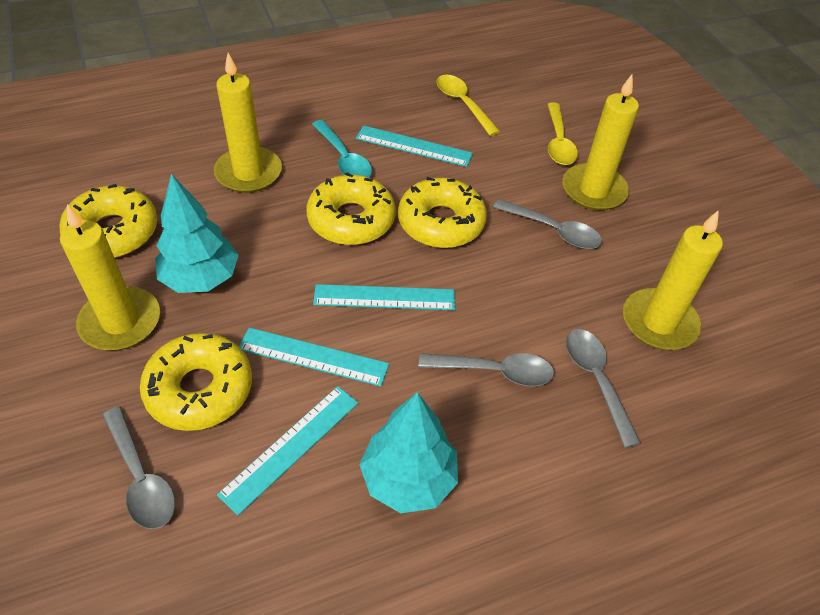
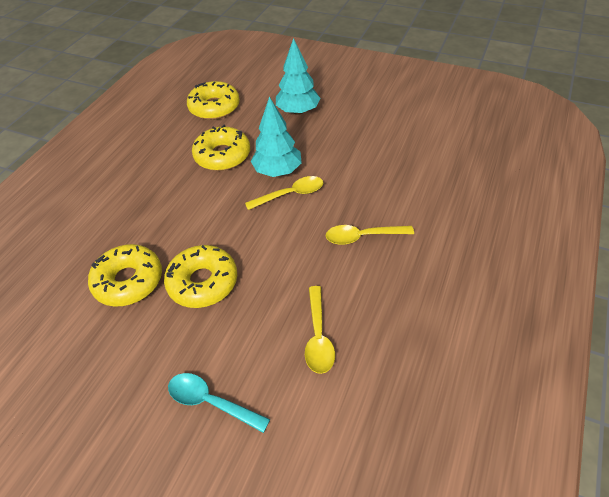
grey spoon: 4 -> 0
turquoise ruler: 4 -> 0
yellow candle: 4 -> 0
yellow spoon: 2 -> 3

